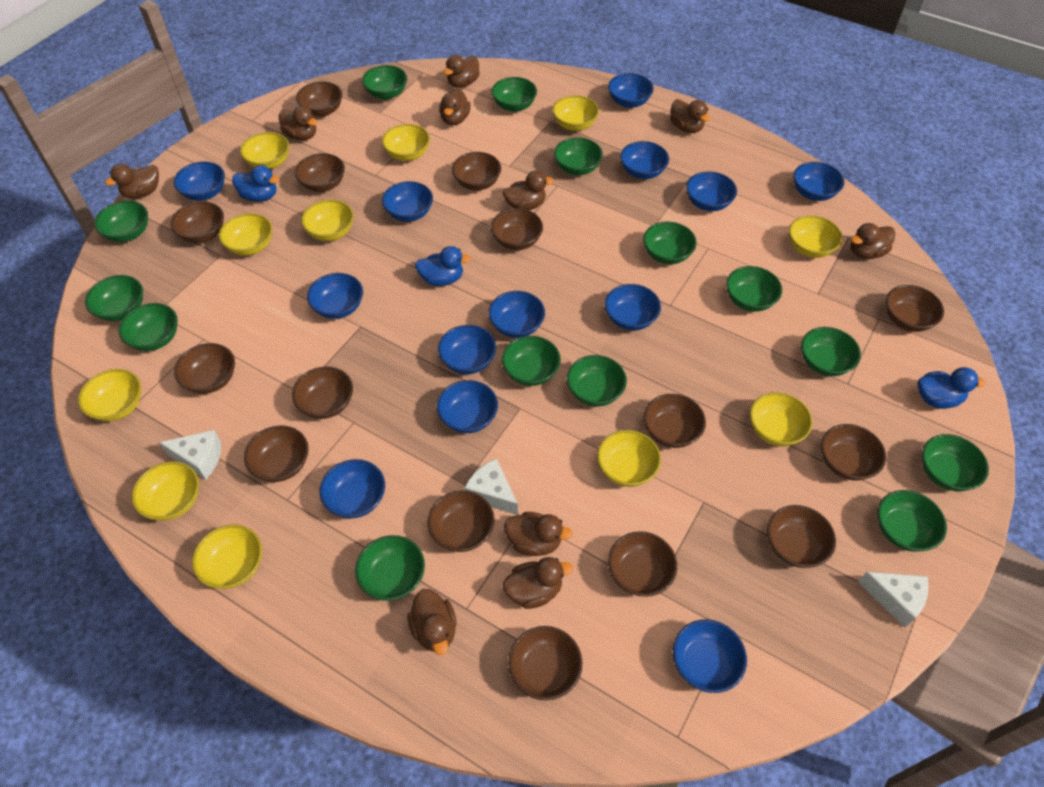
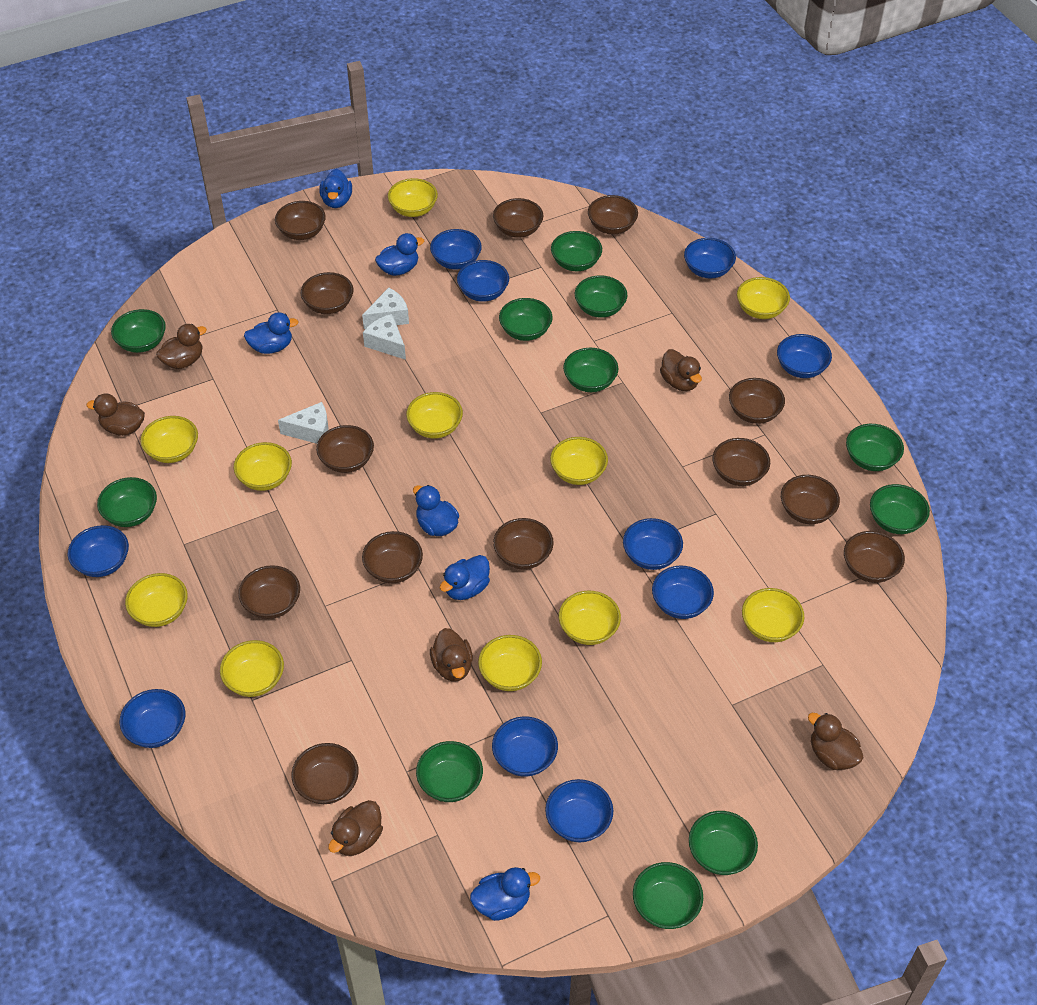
blue bowl: 13 -> 10
blue duck: 3 -> 6
brown bowl: 15 -> 13
brown duck: 10 -> 6
green bowl: 14 -> 11

